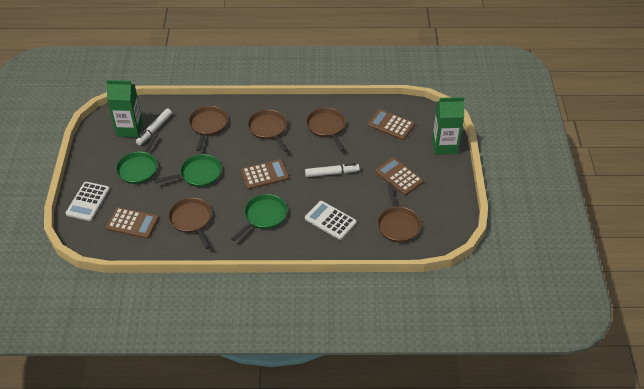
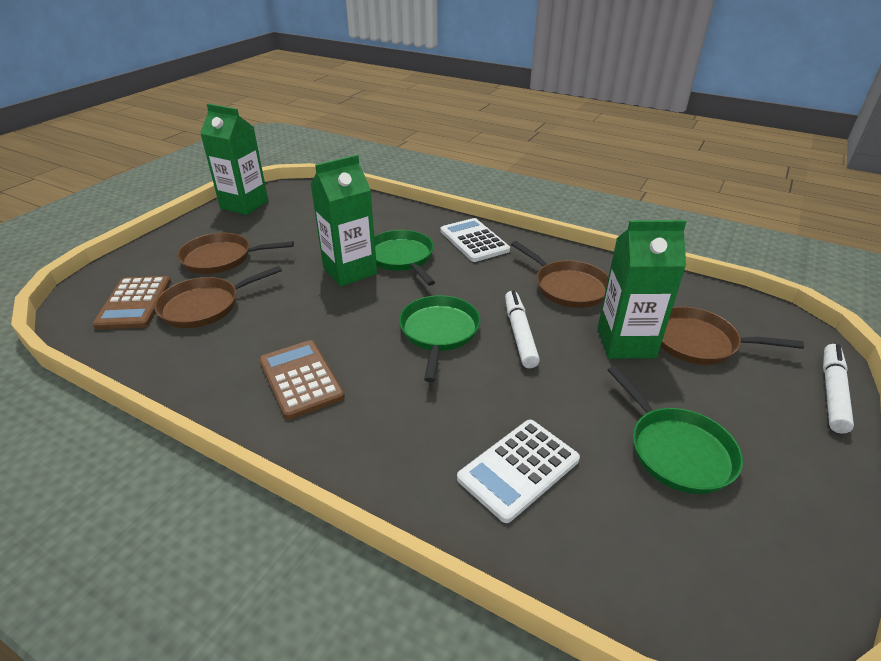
brown calculator: 4 -> 2
brown pan: 5 -> 4
green carton: 2 -> 3

